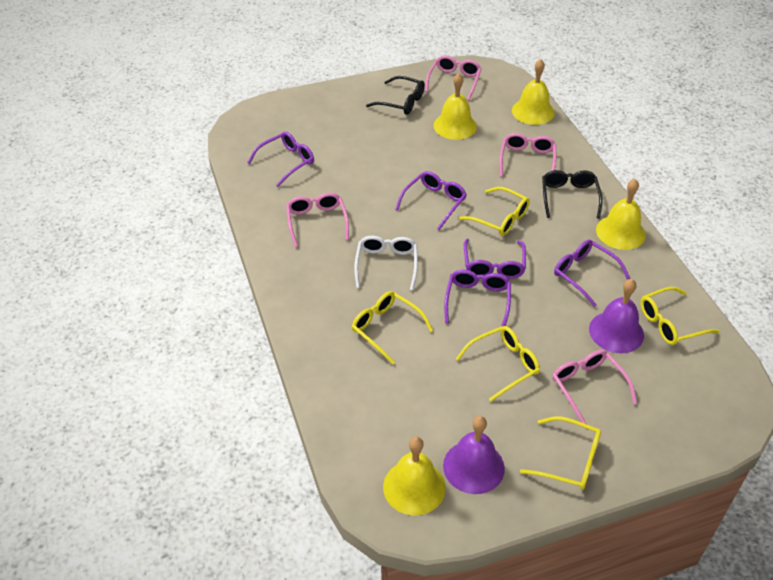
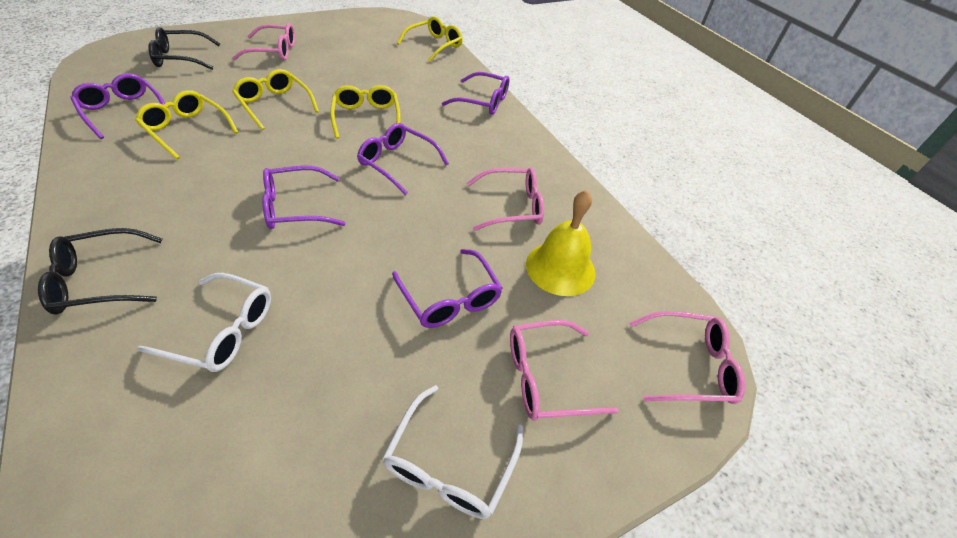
purple bell: 2 -> 0
white glasses: 1 -> 2
yellow bell: 4 -> 1
yellow glasses: 5 -> 4

